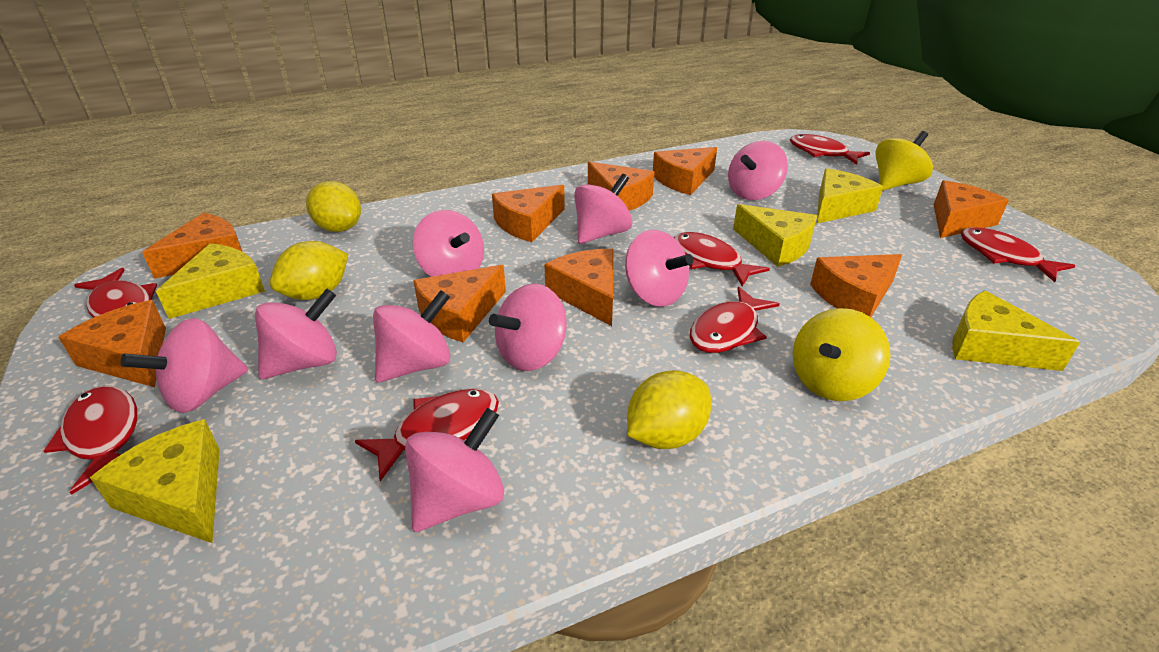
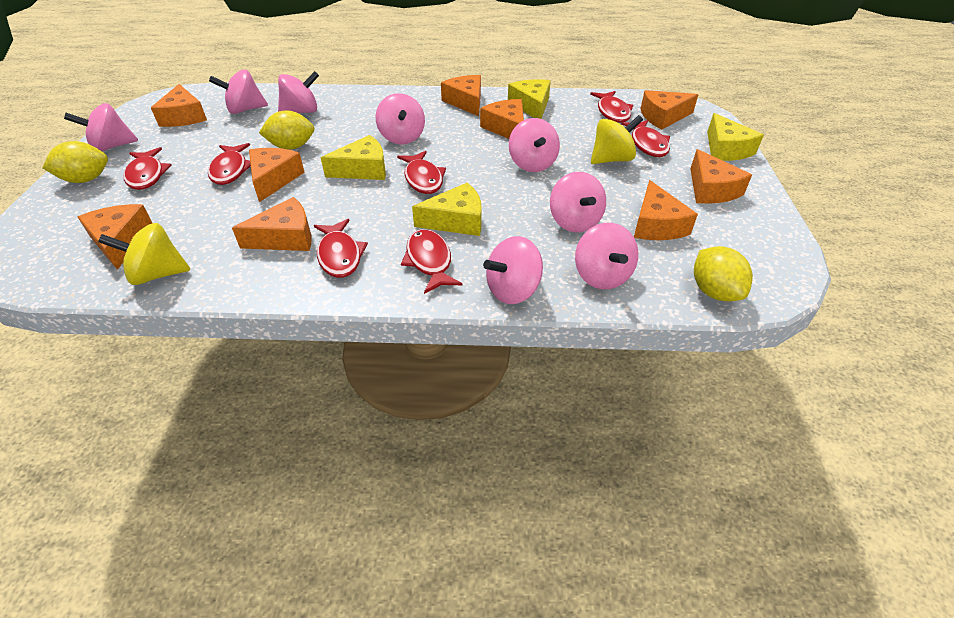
pink spinning top: 9 -> 8
yellow cheese: 5 -> 4

